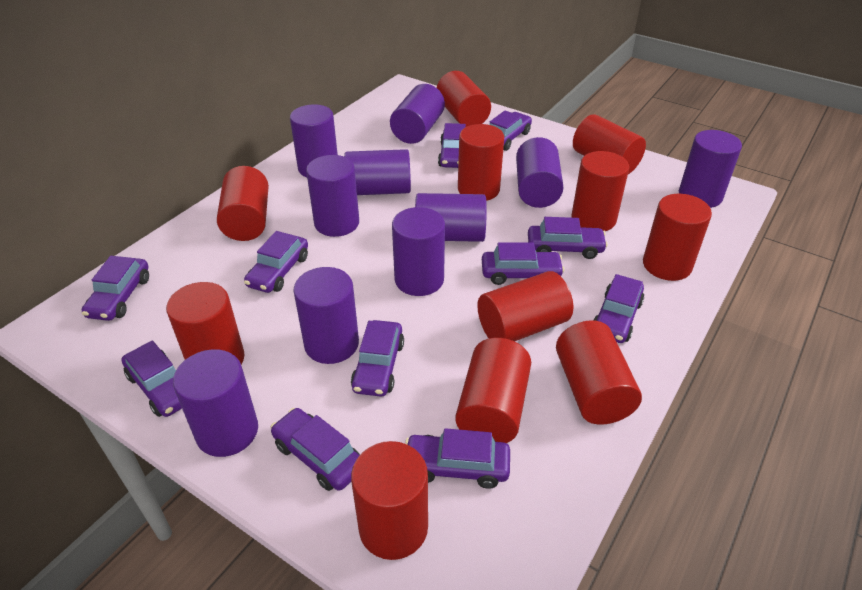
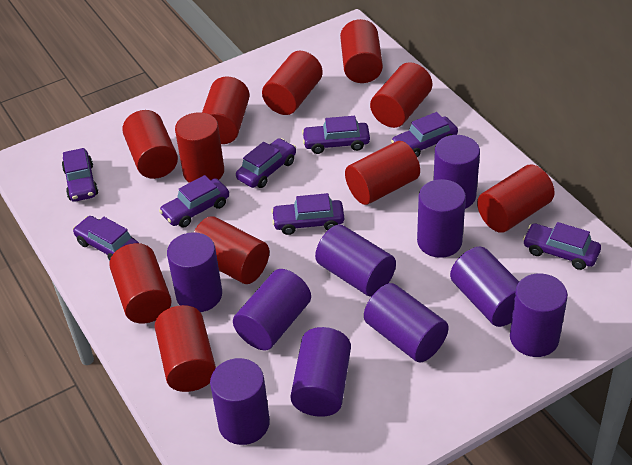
purple car: 11 -> 8

